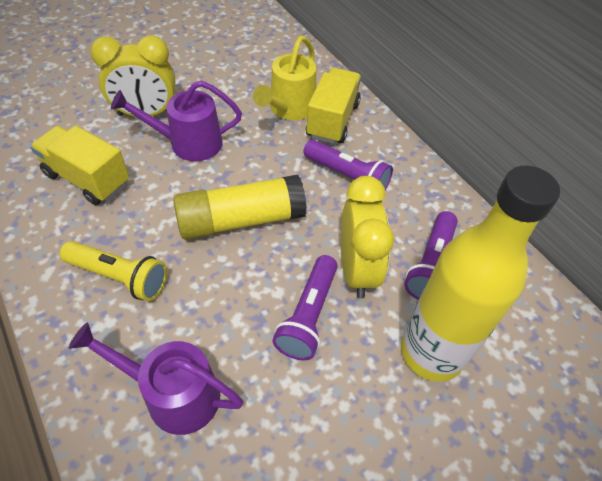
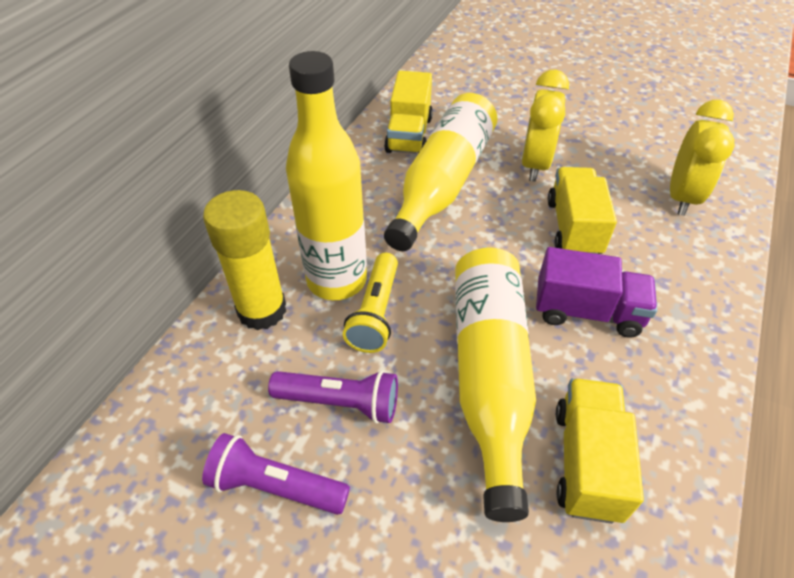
purple flashlight: 3 -> 2
purple truck: 0 -> 1
purple watering can: 2 -> 0
yellow bottle: 1 -> 3
yellow truck: 2 -> 3
yellow watering can: 1 -> 0

